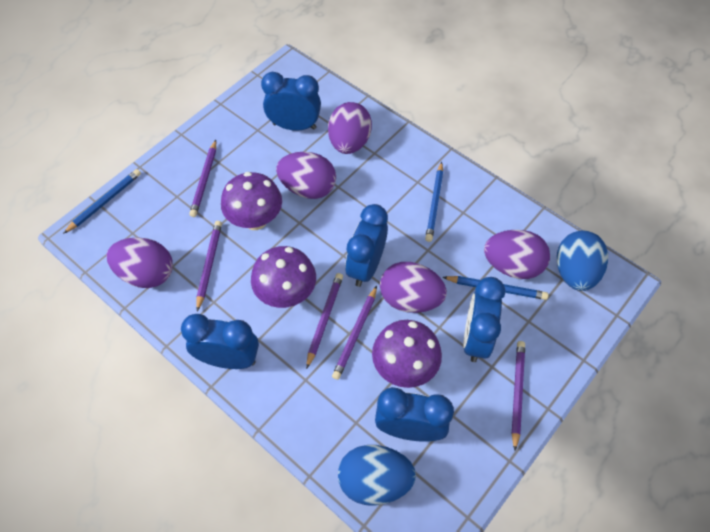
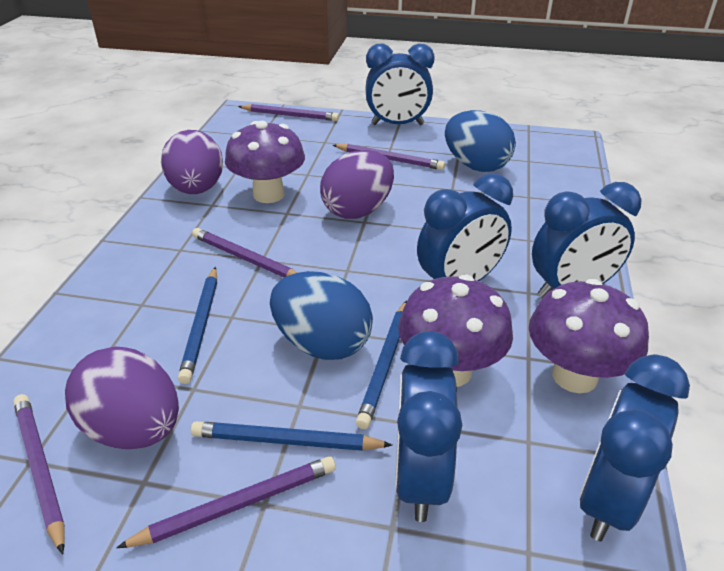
purple egg: 5 -> 3

